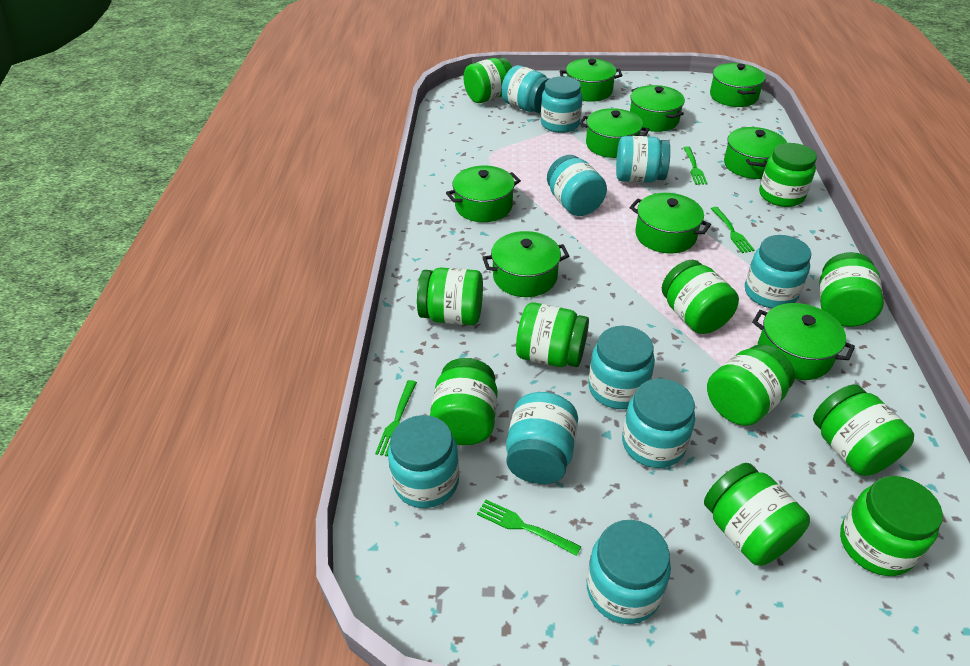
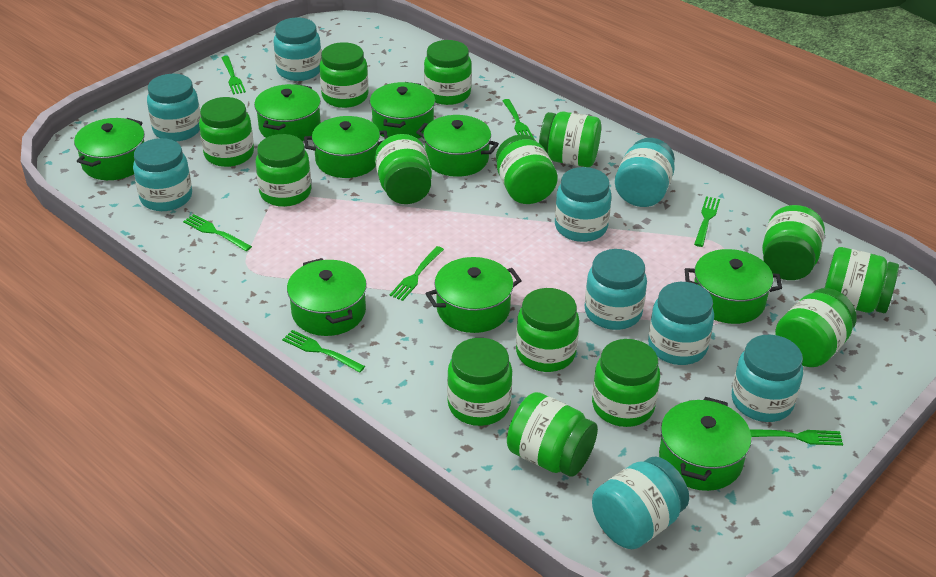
green fork: 4 -> 7
green jar: 11 -> 14
turquoise jar: 10 -> 9

